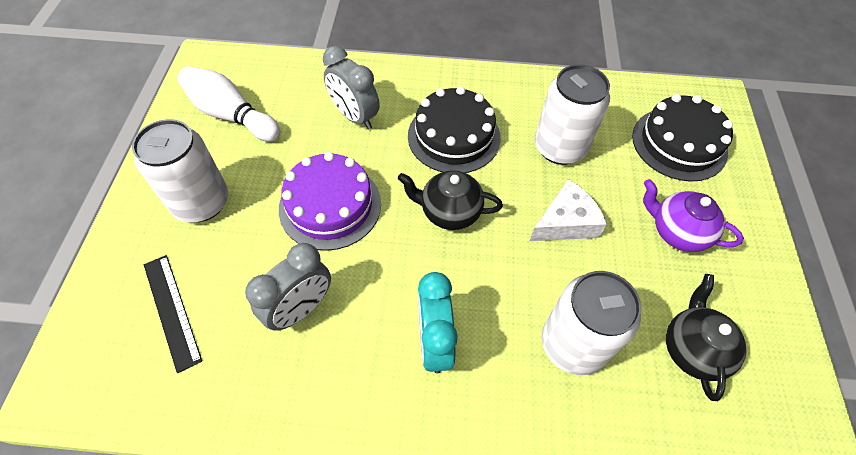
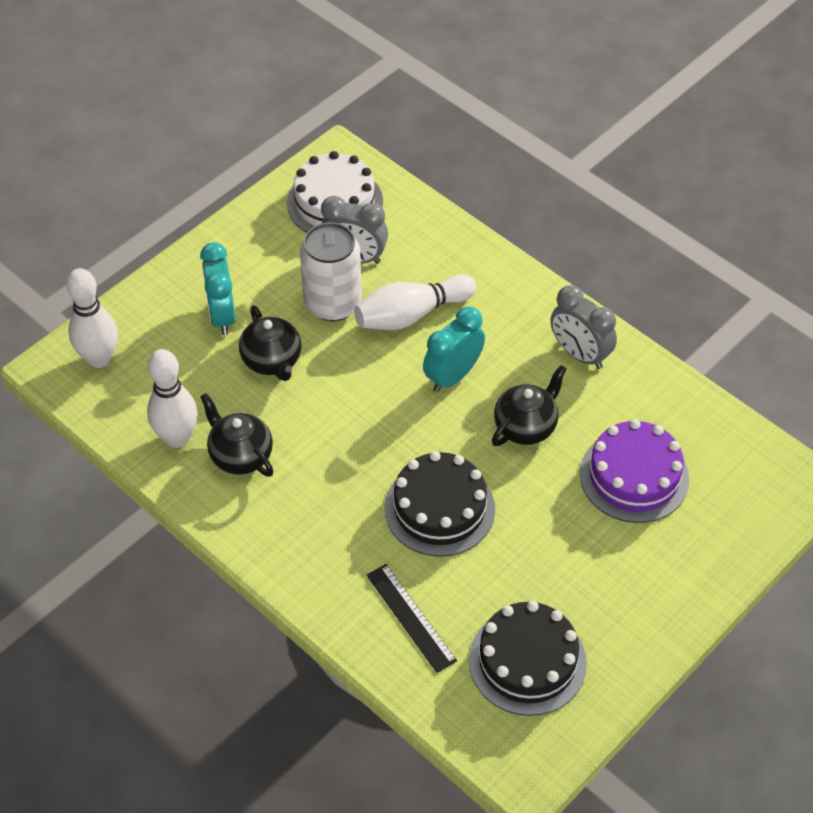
black teapot: 2 -> 3
purple teapot: 1 -> 0
turquoise clock: 1 -> 2
white bowling pin: 1 -> 3
white cake: 0 -> 1
white can: 3 -> 1
white cheese: 1 -> 0

